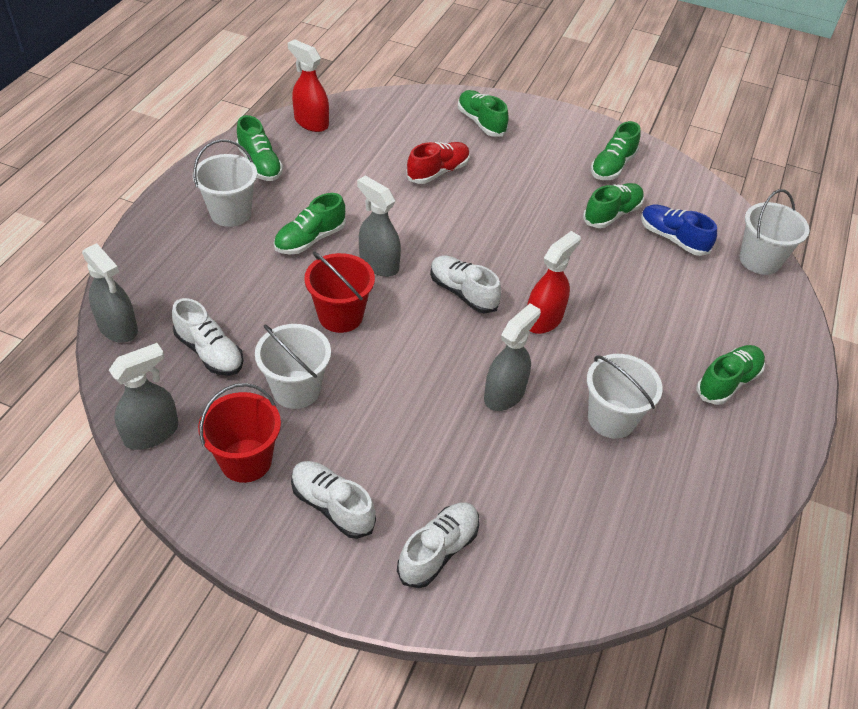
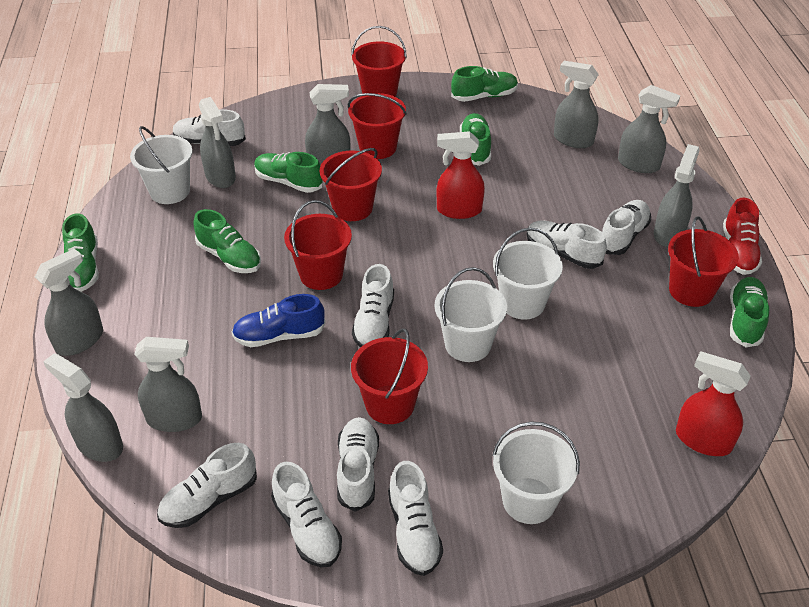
grey spray bottle: 4 -> 8
red bucket: 2 -> 6
white shoe: 4 -> 8

